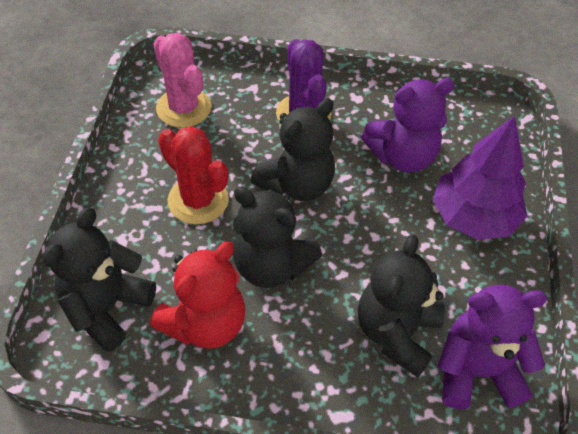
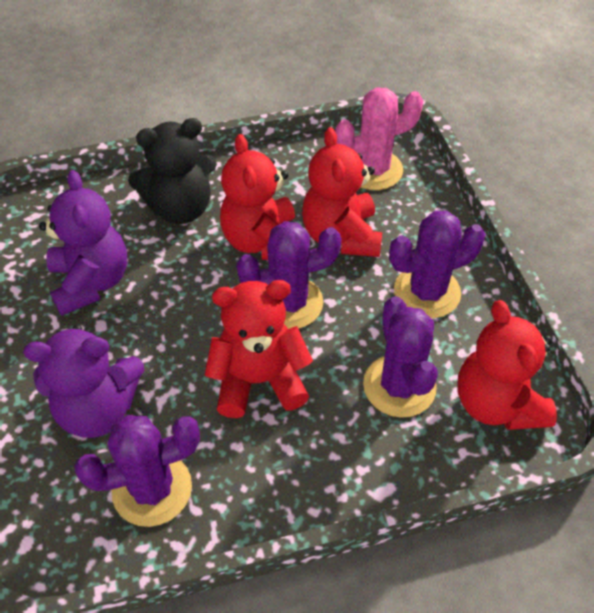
black teddy bear: 4 -> 1
purple cactus: 1 -> 4
purple tree: 1 -> 0
red cactus: 1 -> 0
red teddy bear: 1 -> 4

